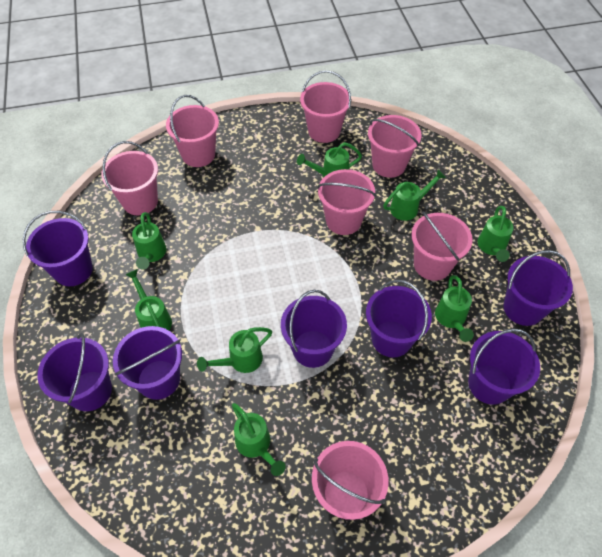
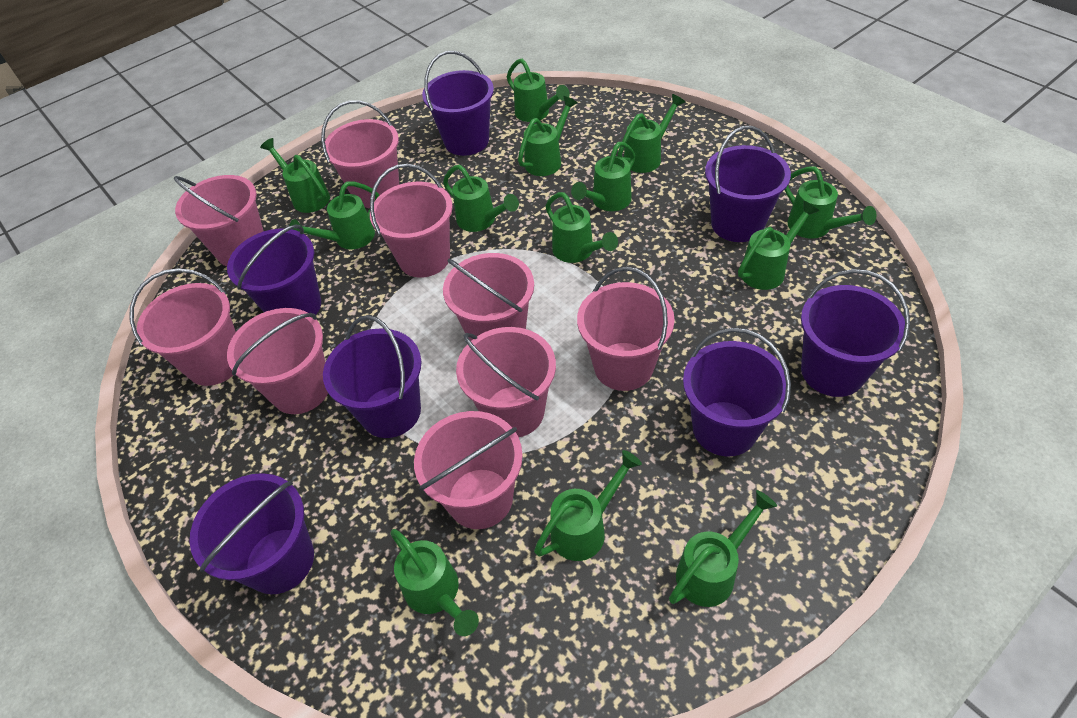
green watering can: 8 -> 13
pink bucket: 7 -> 9

